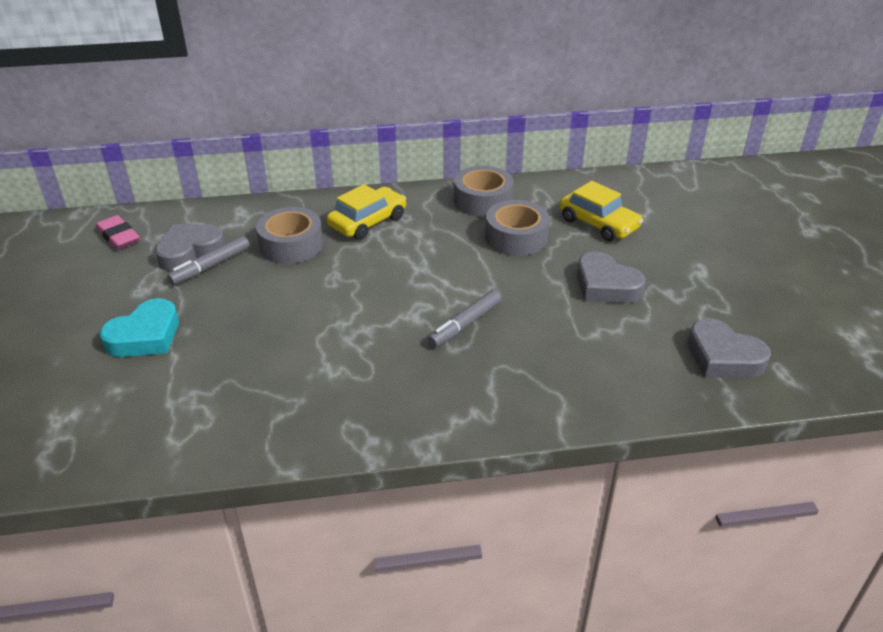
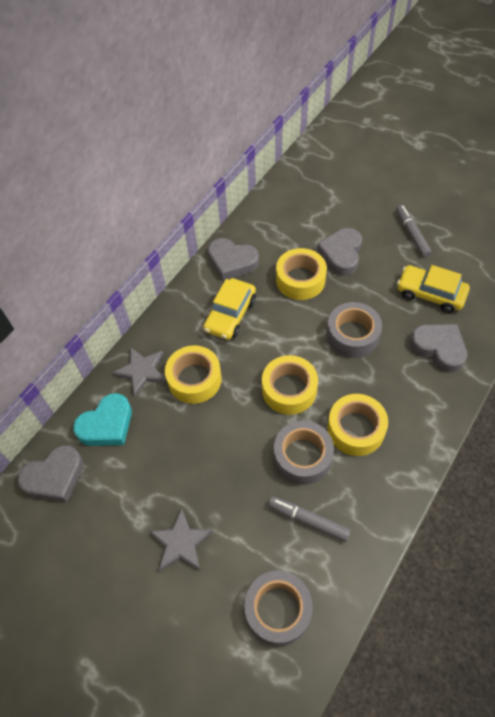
grey heart: 3 -> 4
grey star: 0 -> 2
pink eraser: 1 -> 0
yellow tape: 0 -> 4

